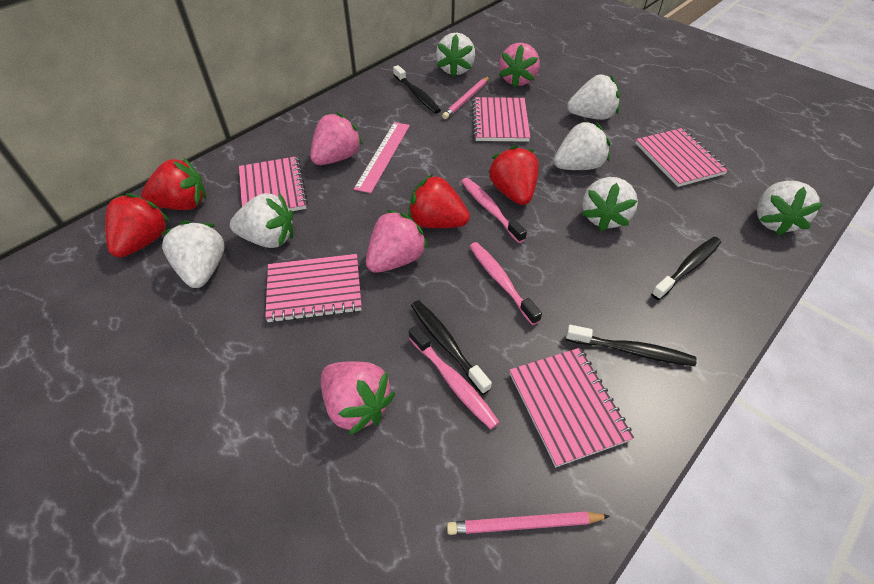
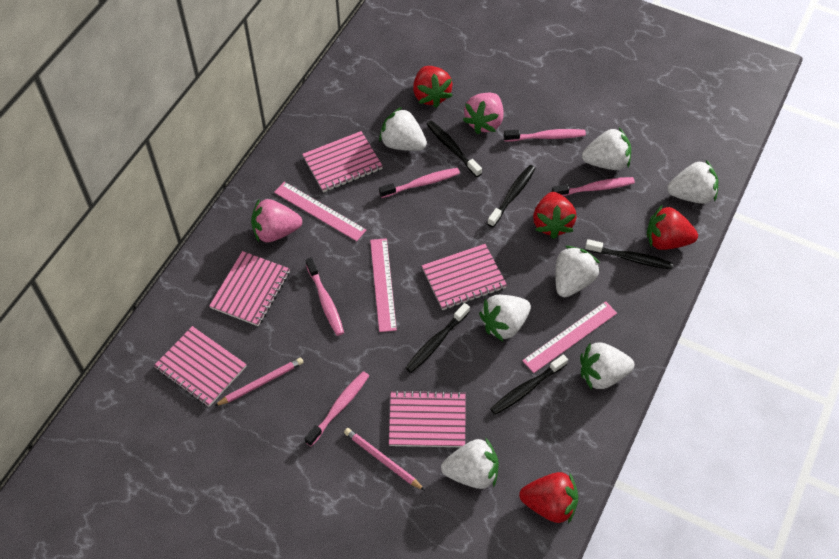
black toothbrush: 4 -> 5
pink ruler: 1 -> 3
pink strawberry: 4 -> 2
pink toothbrush: 3 -> 5

